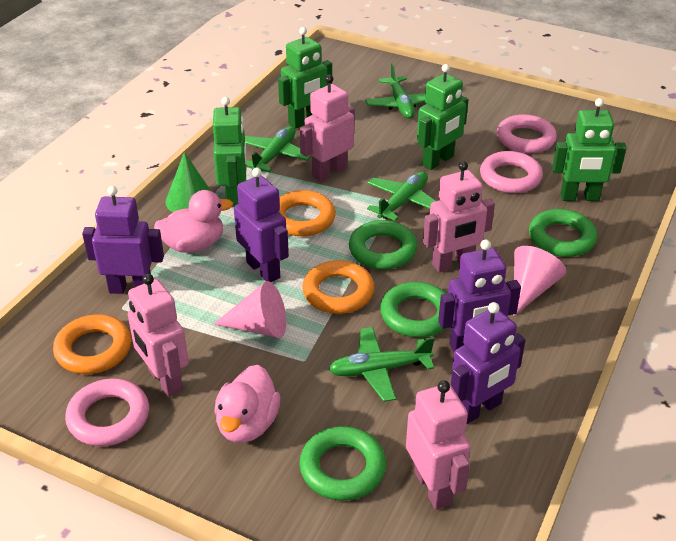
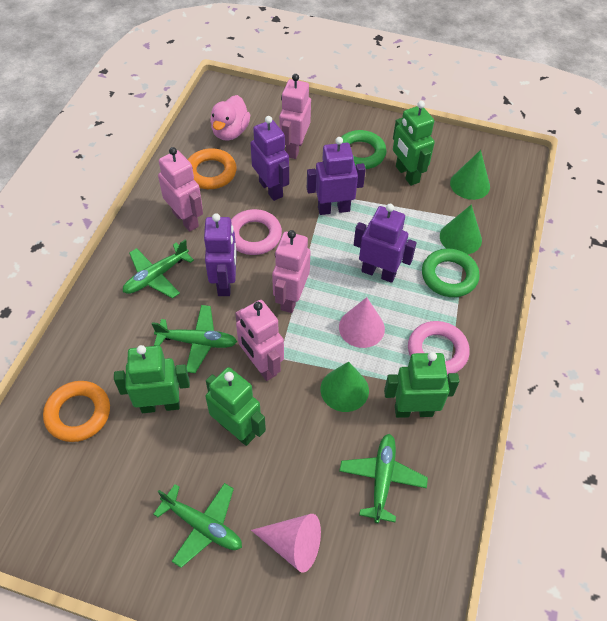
green cone: 1 -> 3
green ring: 4 -> 2
orange ring: 3 -> 2
pink duck: 2 -> 1
pink ring: 3 -> 2

